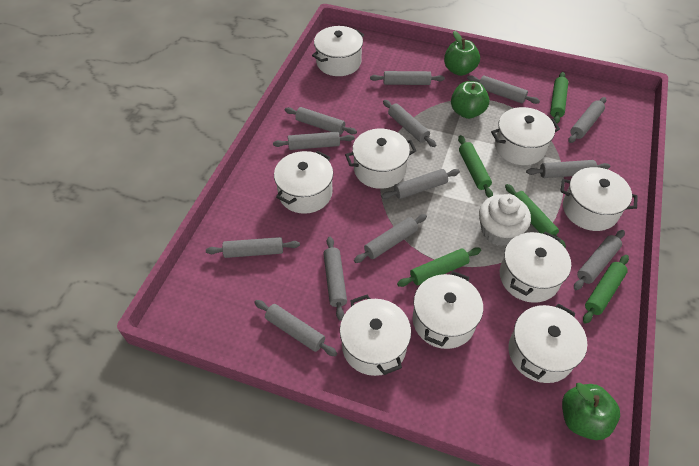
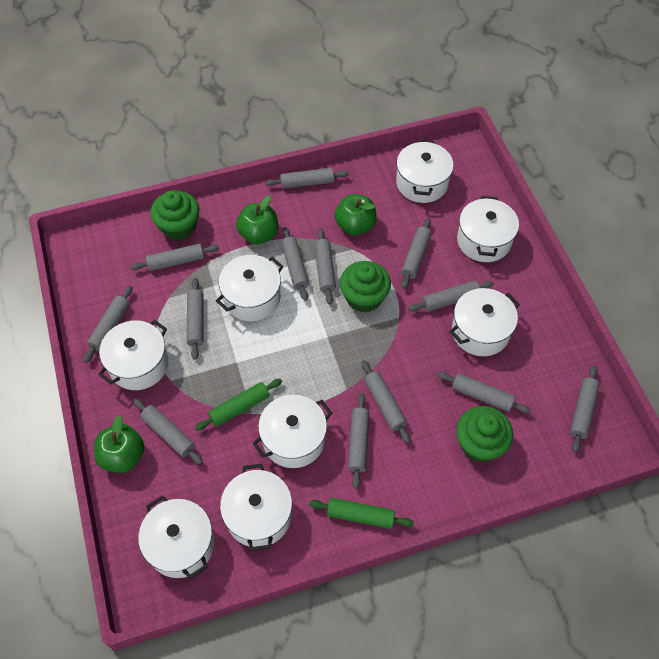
green cupcake: 0 -> 3
green rolling pin: 5 -> 2
white cupcake: 1 -> 0
white pot: 9 -> 8

